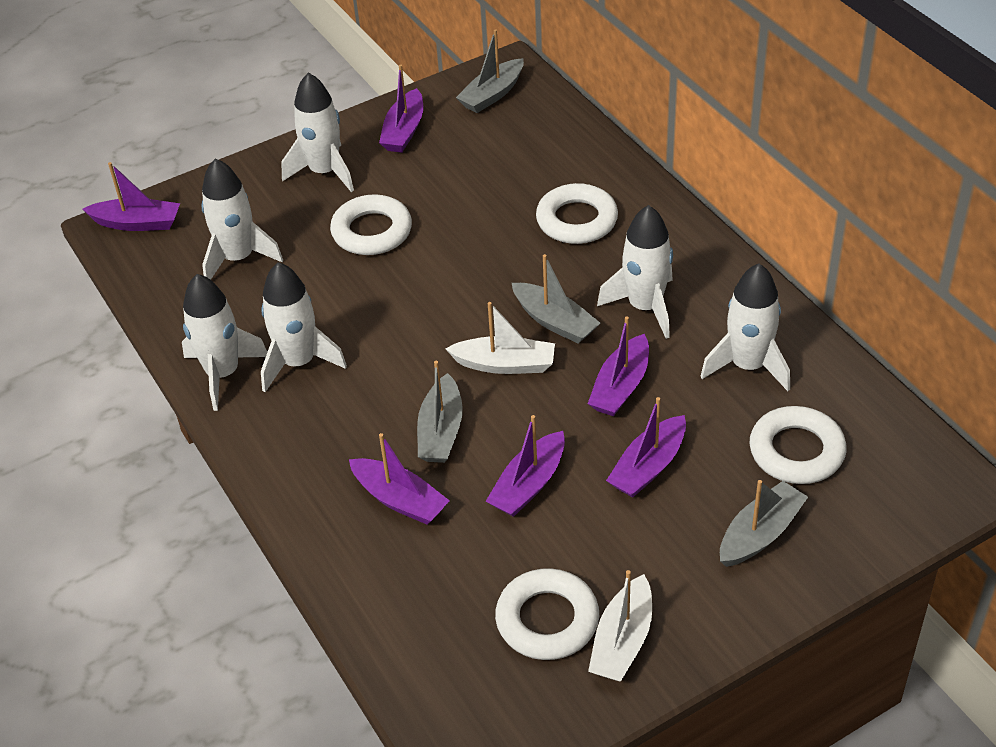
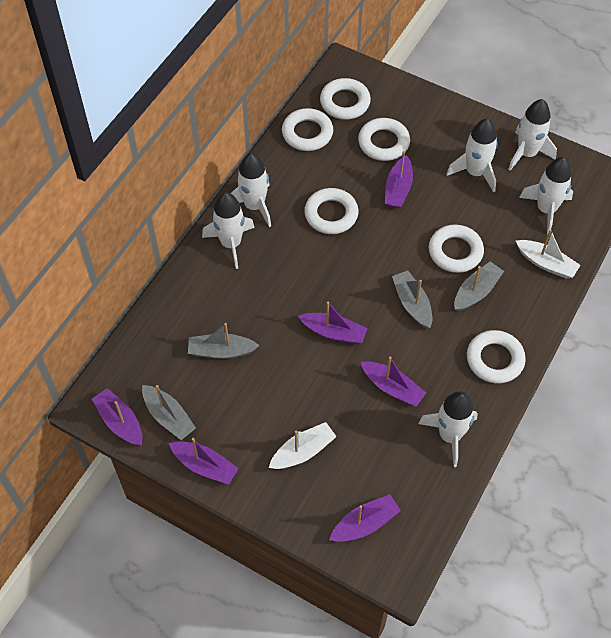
white ring: 4 -> 6

